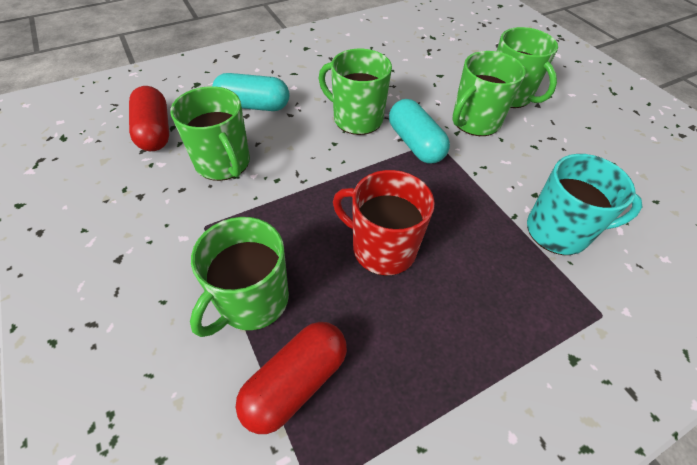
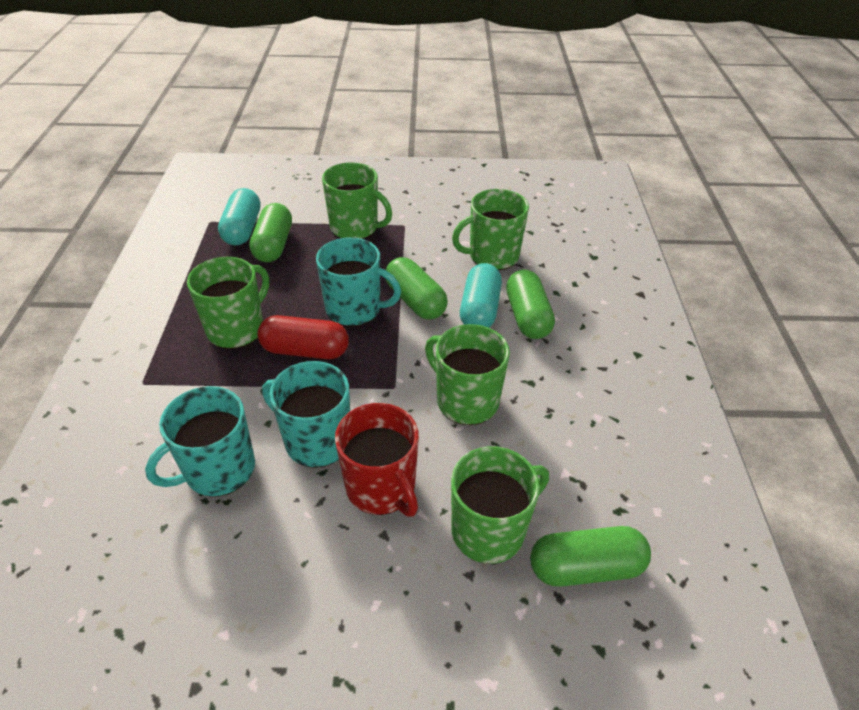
green capsule: 0 -> 4
red capsule: 2 -> 1
turquoise mug: 1 -> 3

